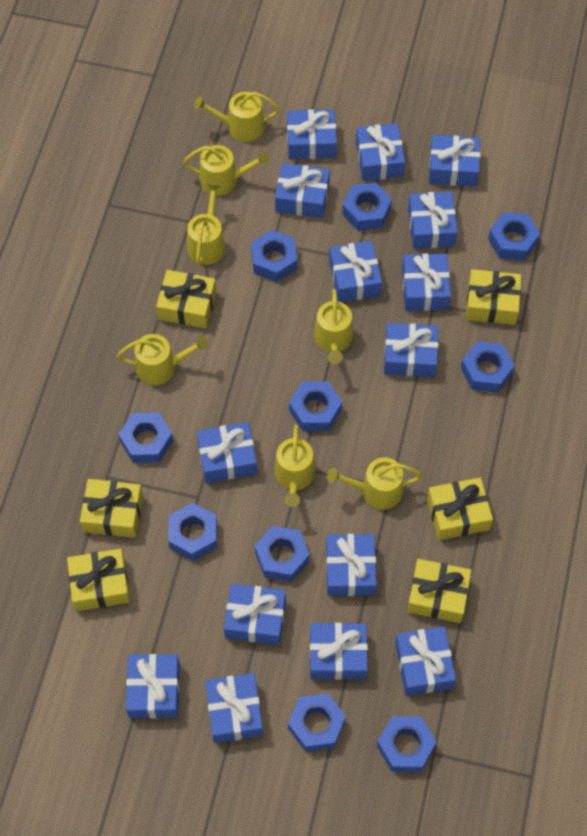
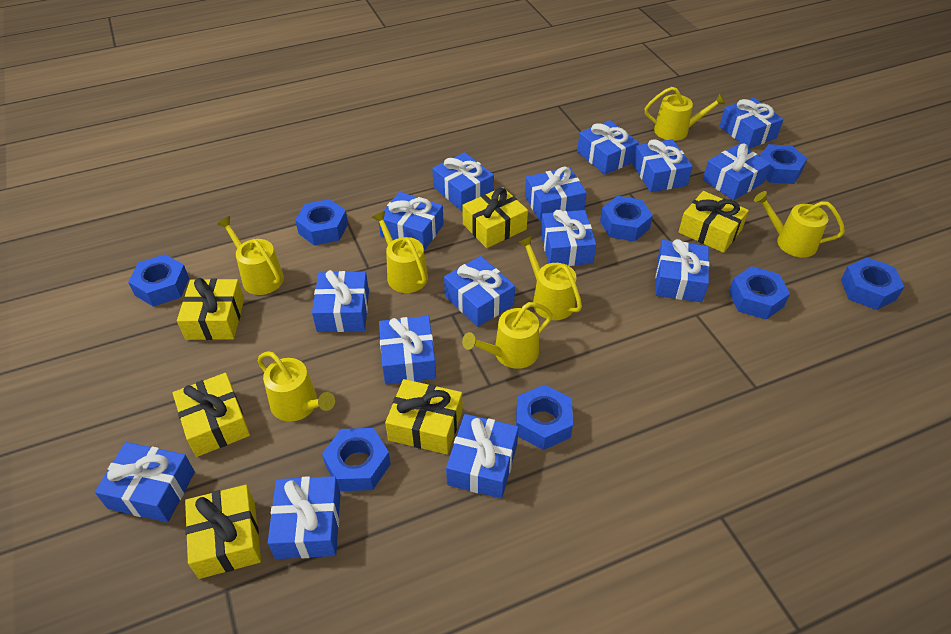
blue nut: 10 -> 8

